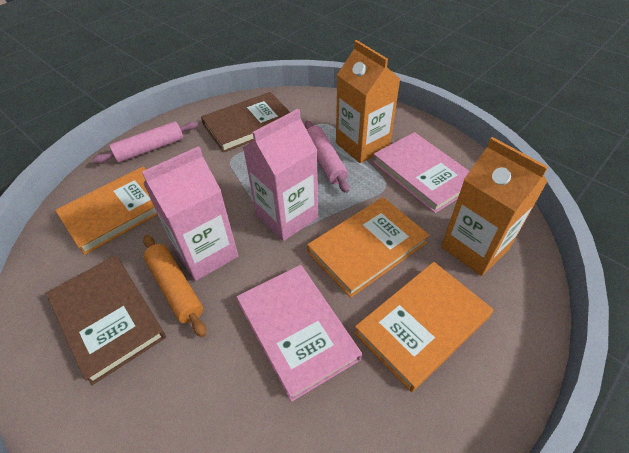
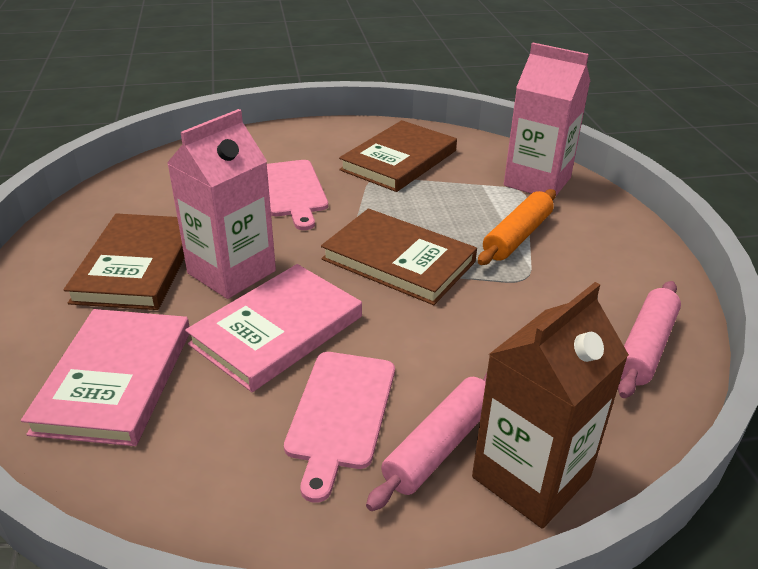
brown book: 2 -> 3
brown carton: 0 -> 1
orange book: 3 -> 0
orange carton: 2 -> 0
pink cutting board: 0 -> 2

